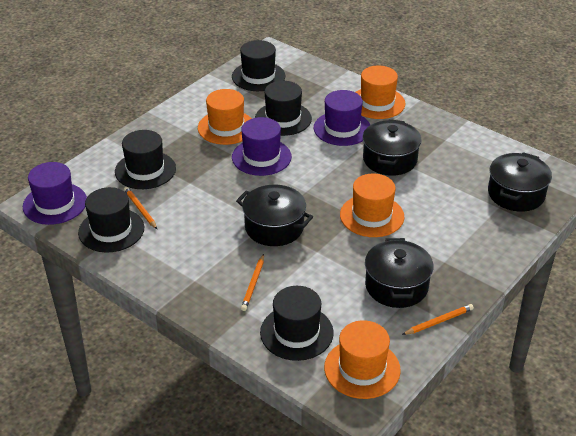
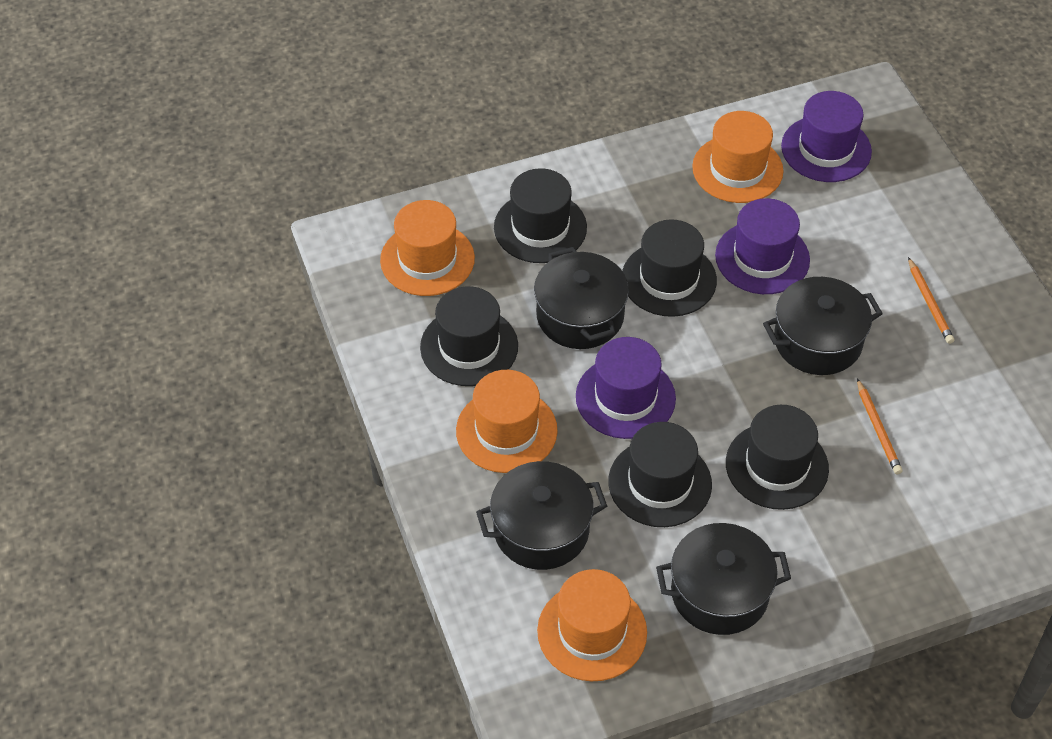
orange pencil: 3 -> 2

